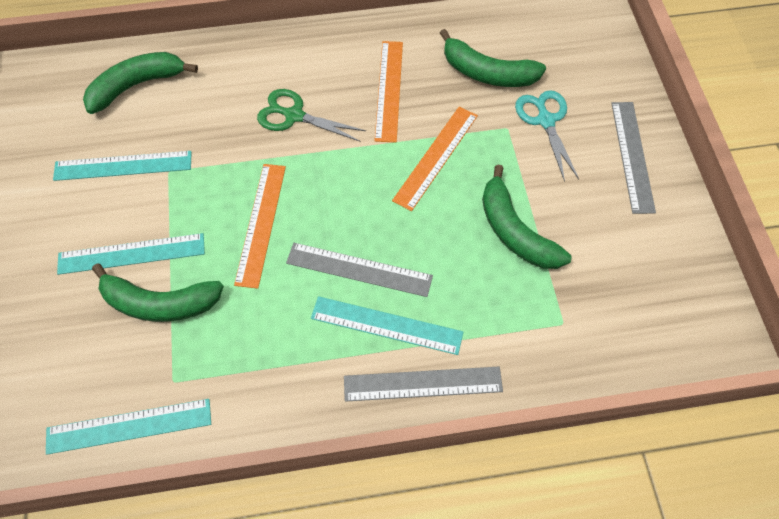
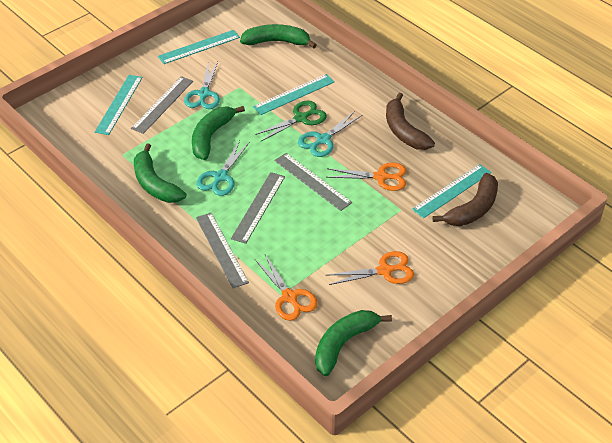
brown banana: 0 -> 2
grey ruler: 3 -> 4
orange ruler: 3 -> 0
orange scissors: 0 -> 3
turquoise scissors: 1 -> 3

